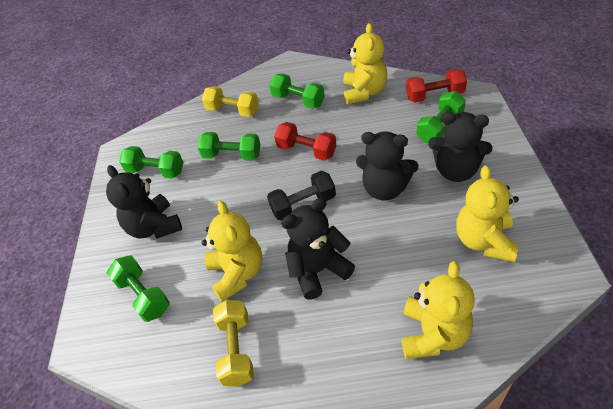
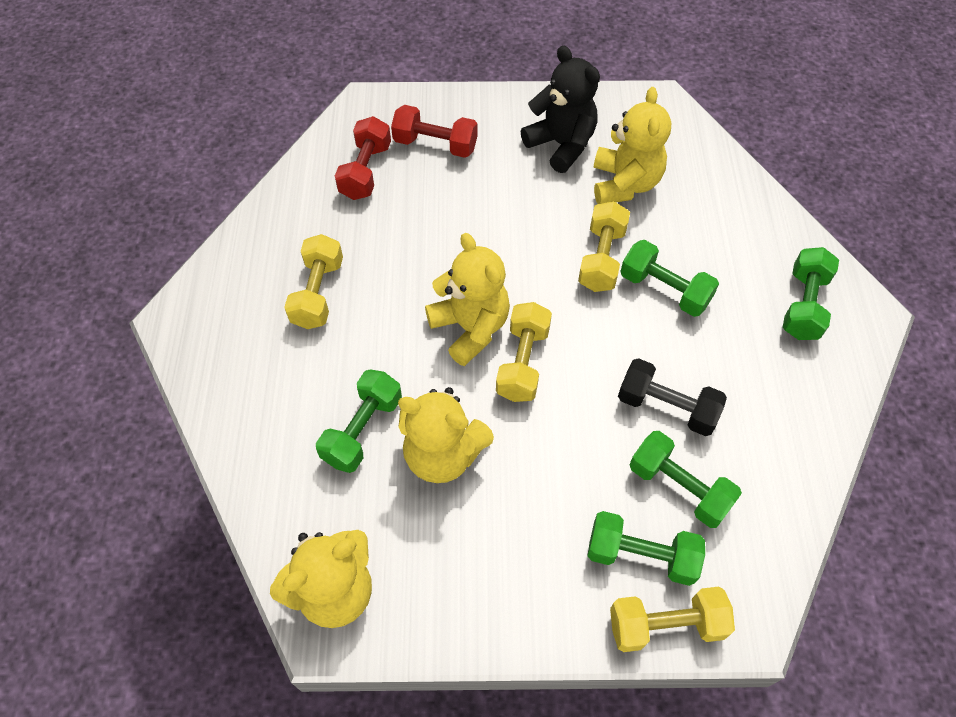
black teddy bear: 4 -> 1
yellow dumbbell: 2 -> 4

